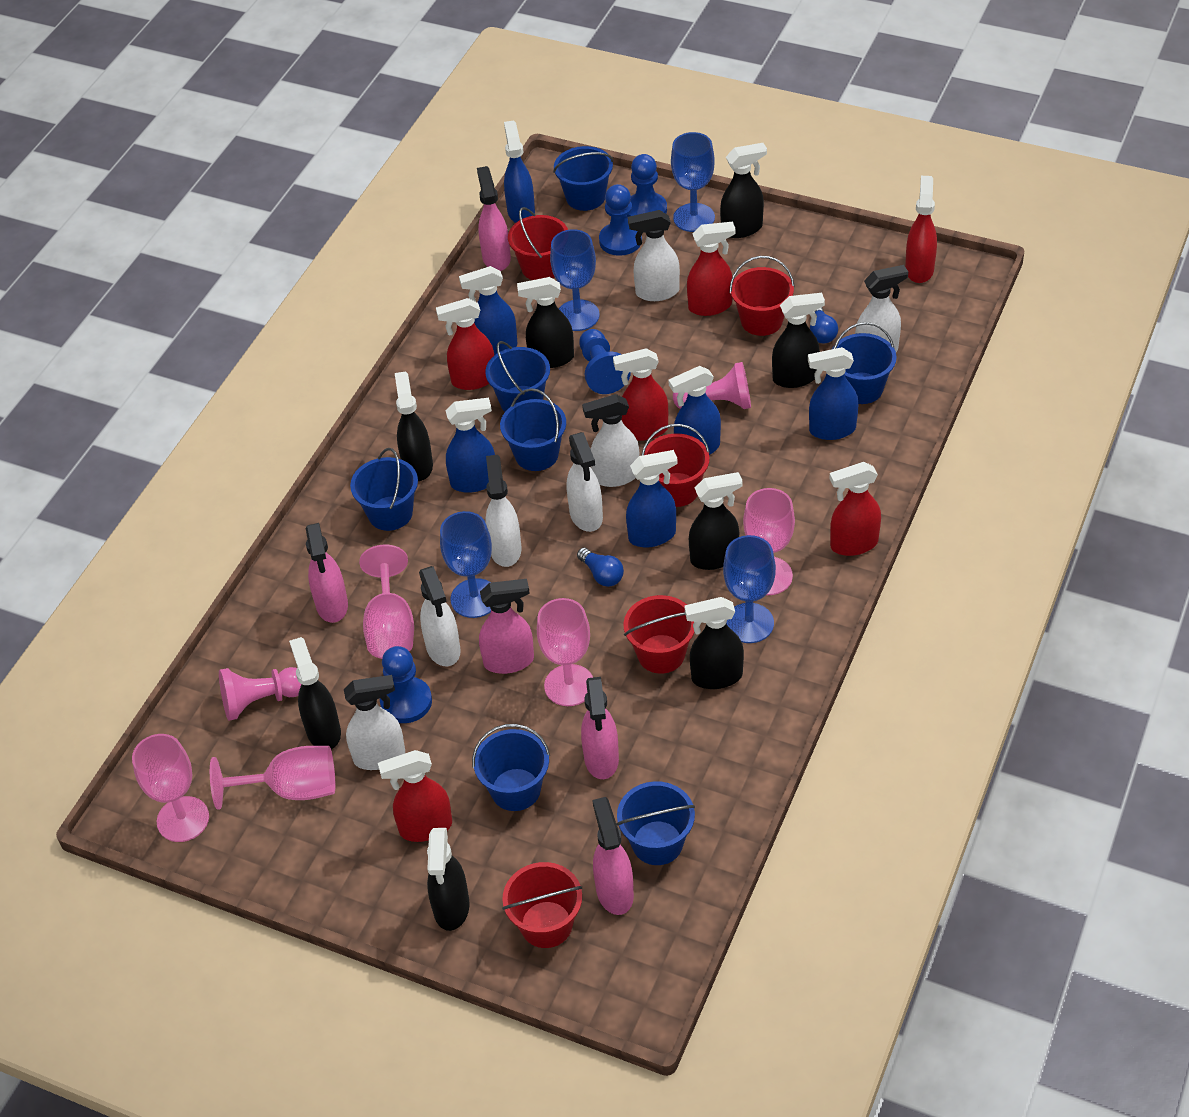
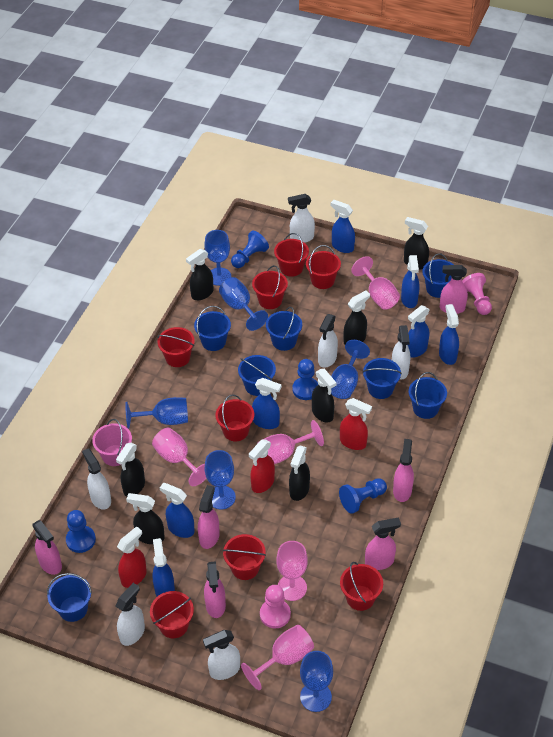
black spray bottle: 8 -> 7
blue goblet: 4 -> 6
blue light bulb: 2 -> 0
blue spray bottle: 6 -> 7
pink bucket: 0 -> 1
pink spray bottle: 5 -> 6
red bucket: 5 -> 8
red spray bottle: 6 -> 3
white spray bottle: 7 -> 6

